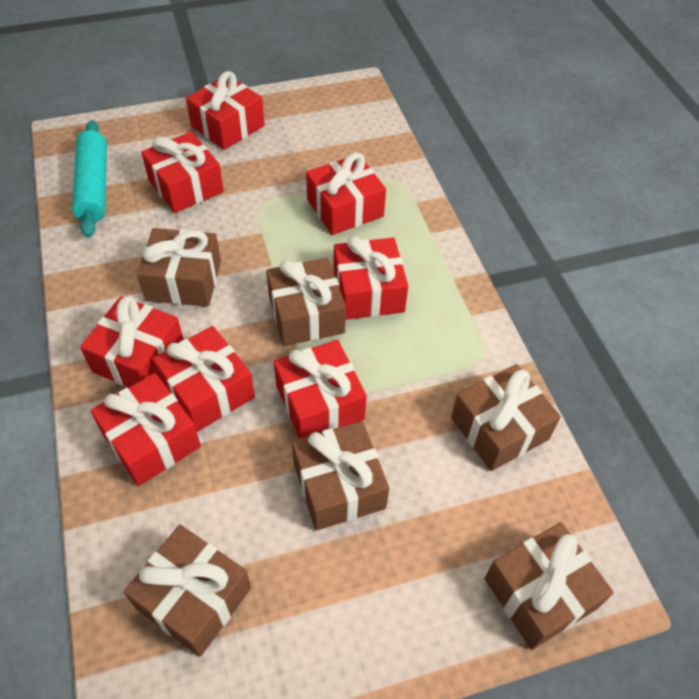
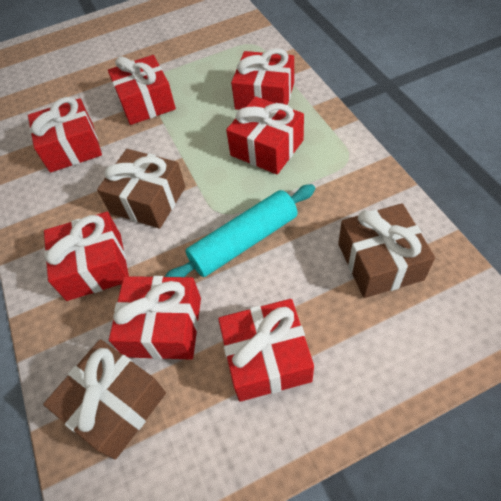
brown gift: 6 -> 3
red gift: 8 -> 7

